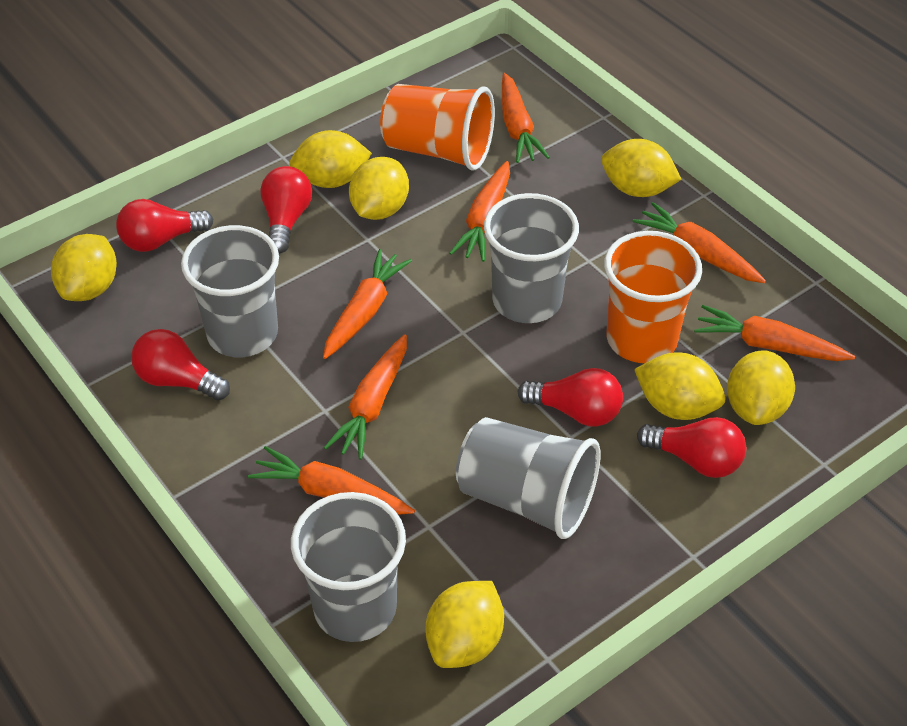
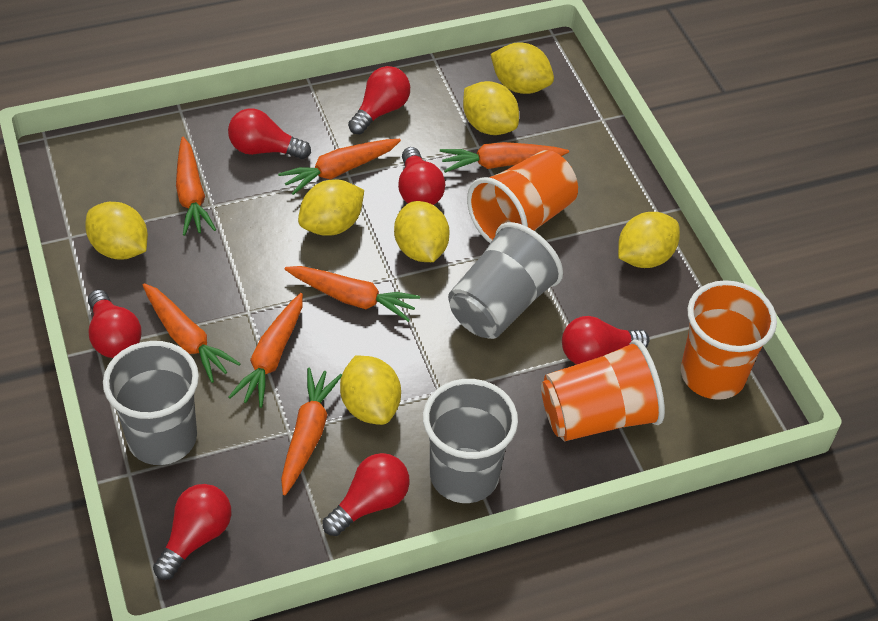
grey cup: 4 -> 3
orange cup: 2 -> 3
red light bulb: 5 -> 7

